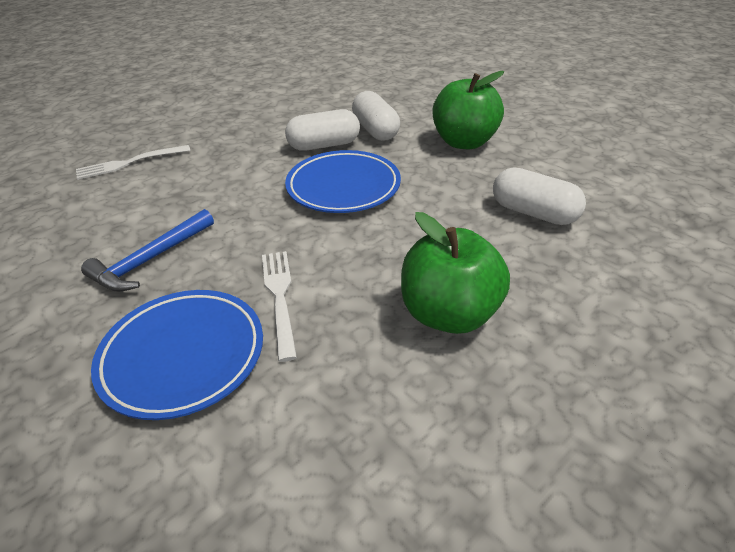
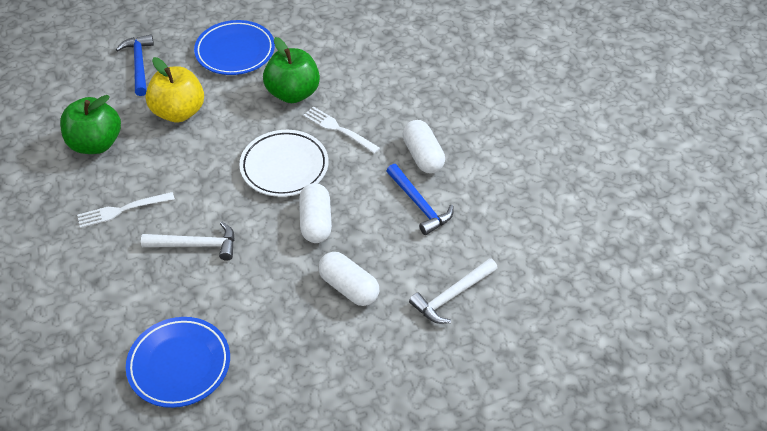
blue hammer: 1 -> 2
white hammer: 0 -> 2
white plate: 0 -> 1
yellow apple: 0 -> 1

